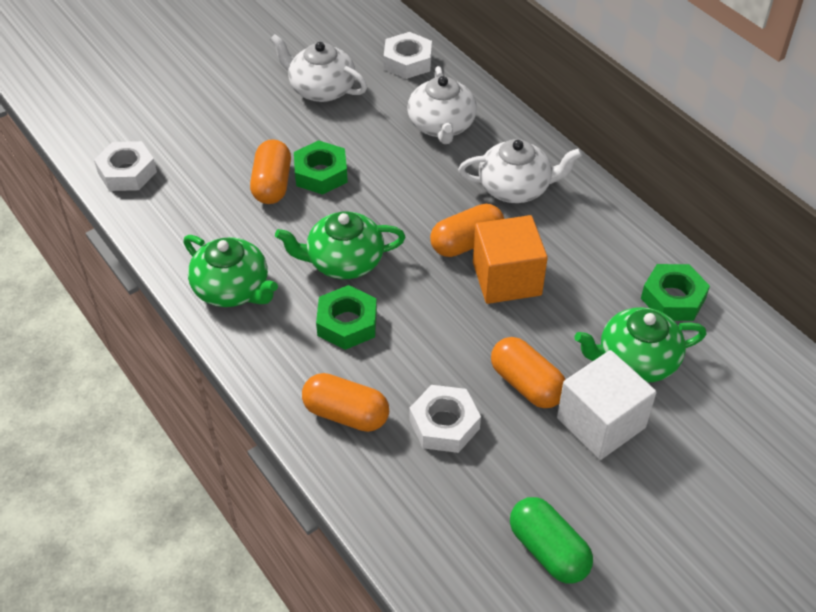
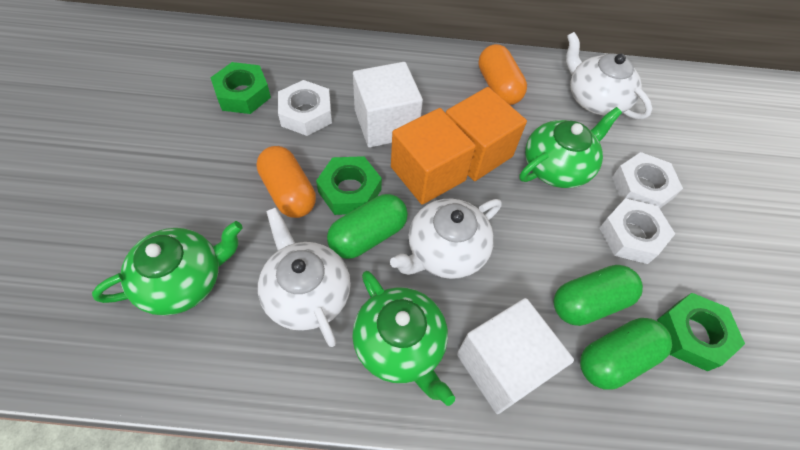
green capsule: 1 -> 3
orange capsule: 4 -> 2
orange cube: 1 -> 2
white cube: 1 -> 2

